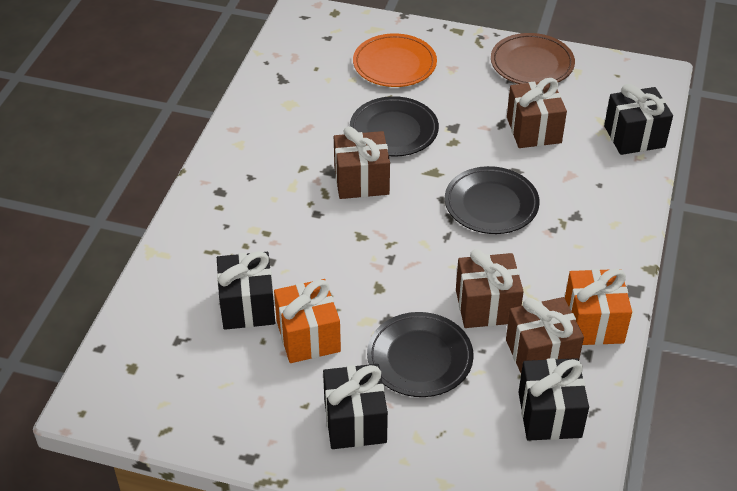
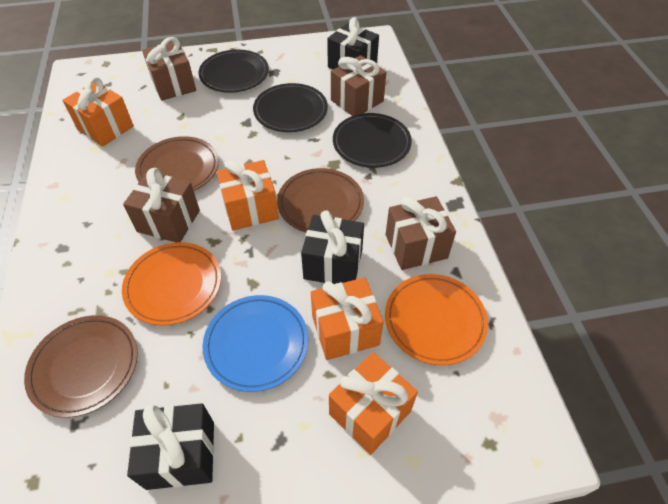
black gift: 4 -> 3
blue plate: 0 -> 1
brown plate: 1 -> 3
orange gift: 2 -> 4
orange plate: 1 -> 2

